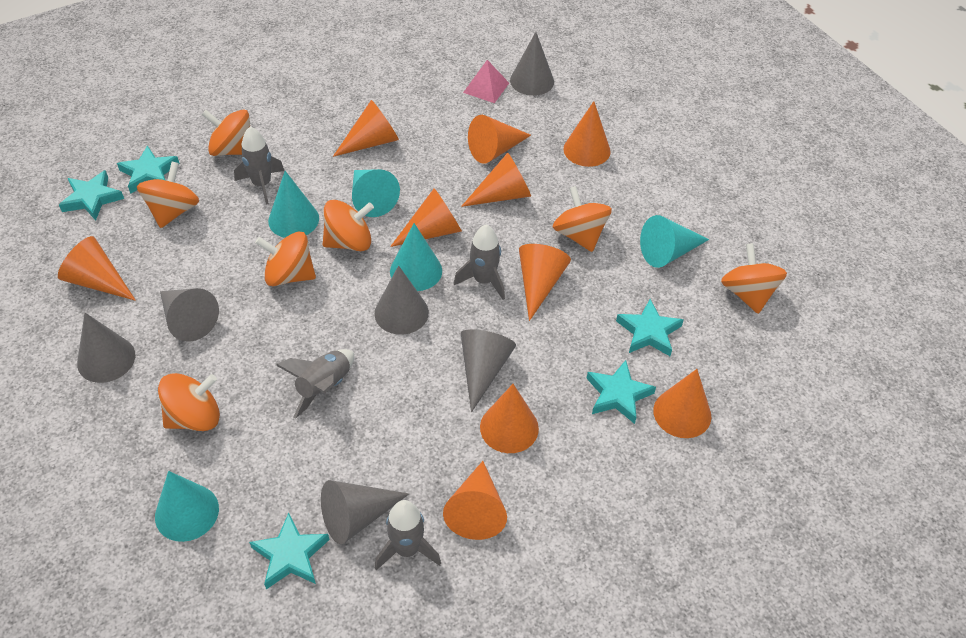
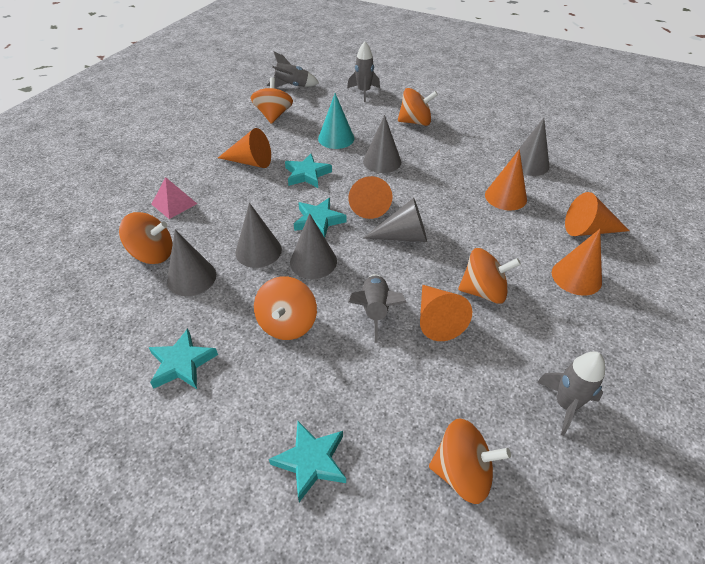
orange cone: 10 -> 6
orange spinning top: 7 -> 6
turquoise cone: 5 -> 1
turquoise star: 5 -> 4

